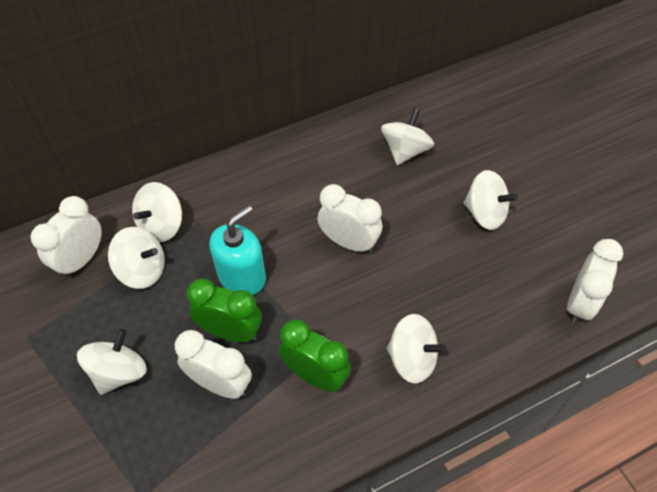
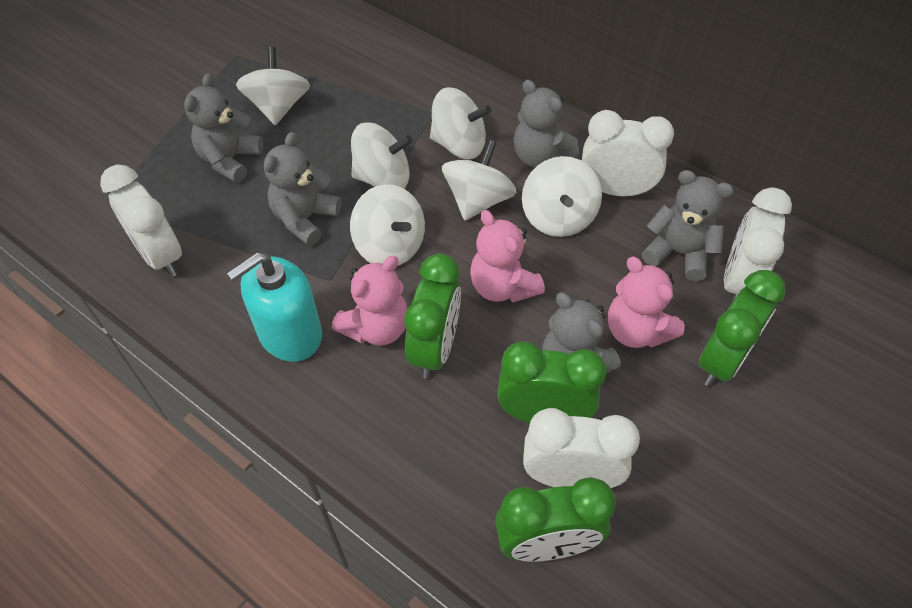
green clock: 2 -> 4
grey teddy bear: 0 -> 5
pink teddy bear: 0 -> 3

